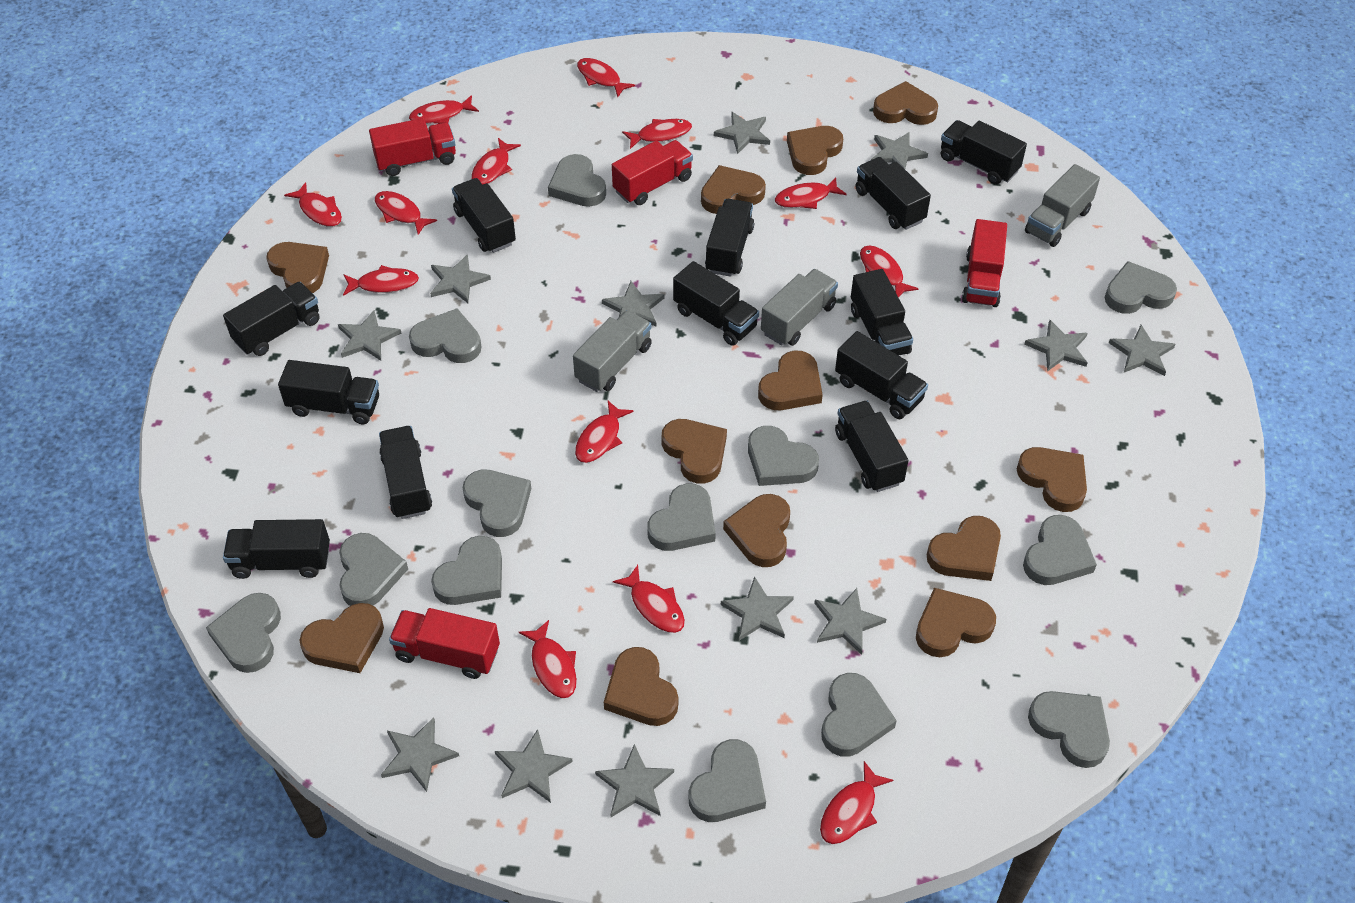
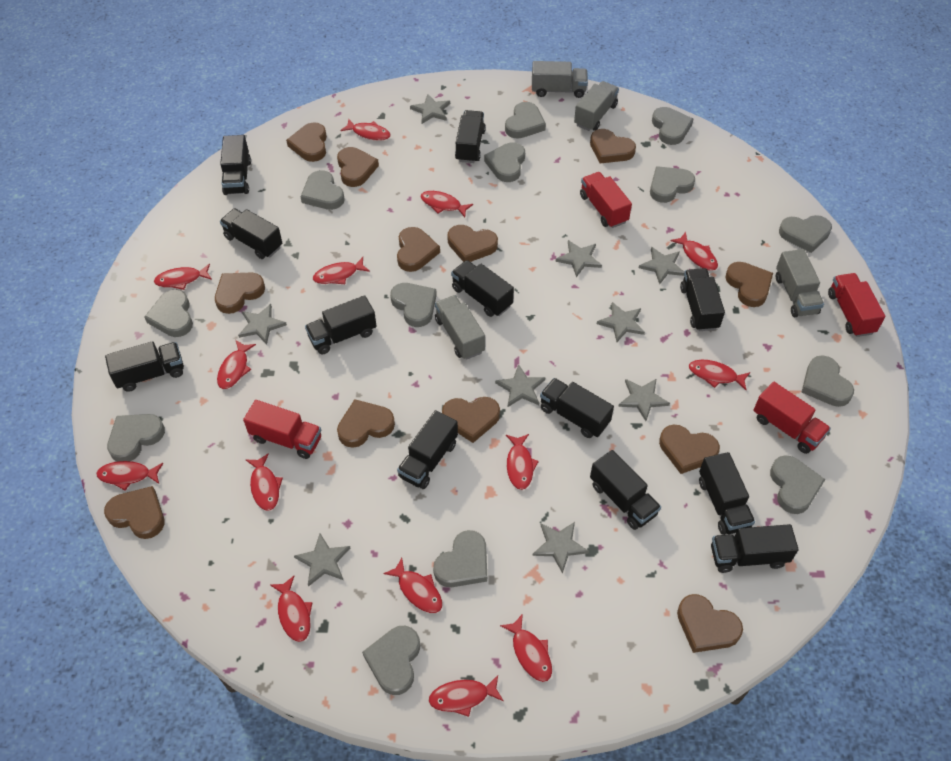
grey star: 12 -> 9
grey truck: 3 -> 4
red fish: 13 -> 14

